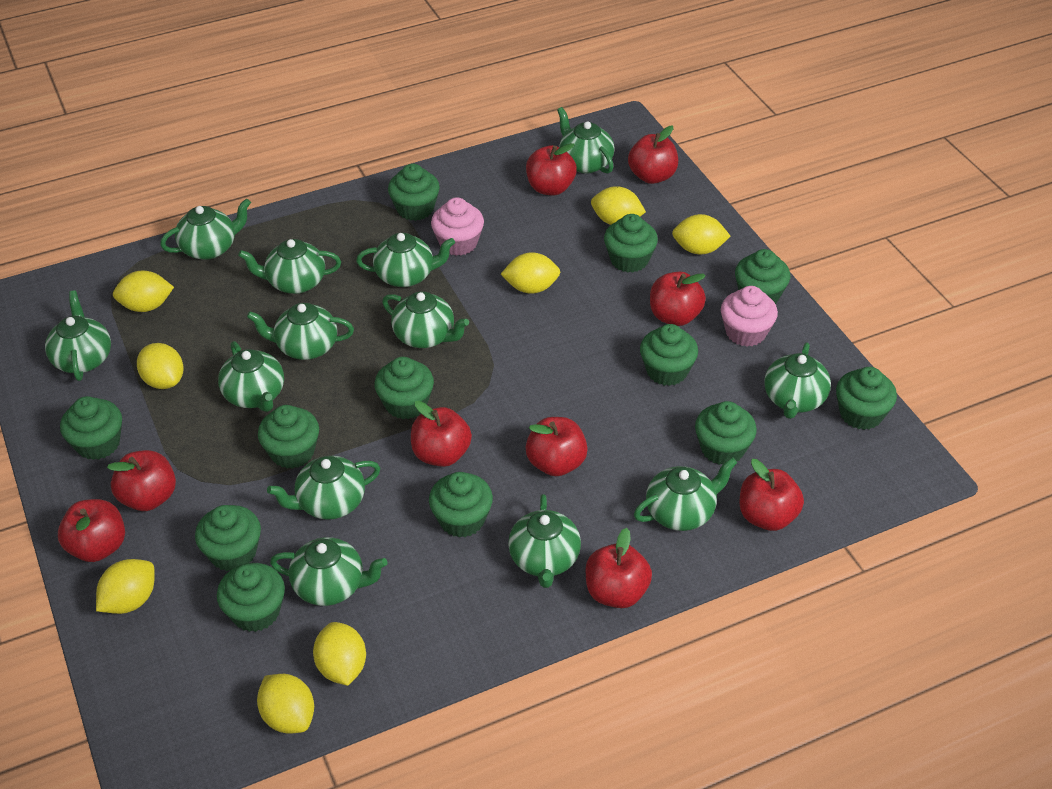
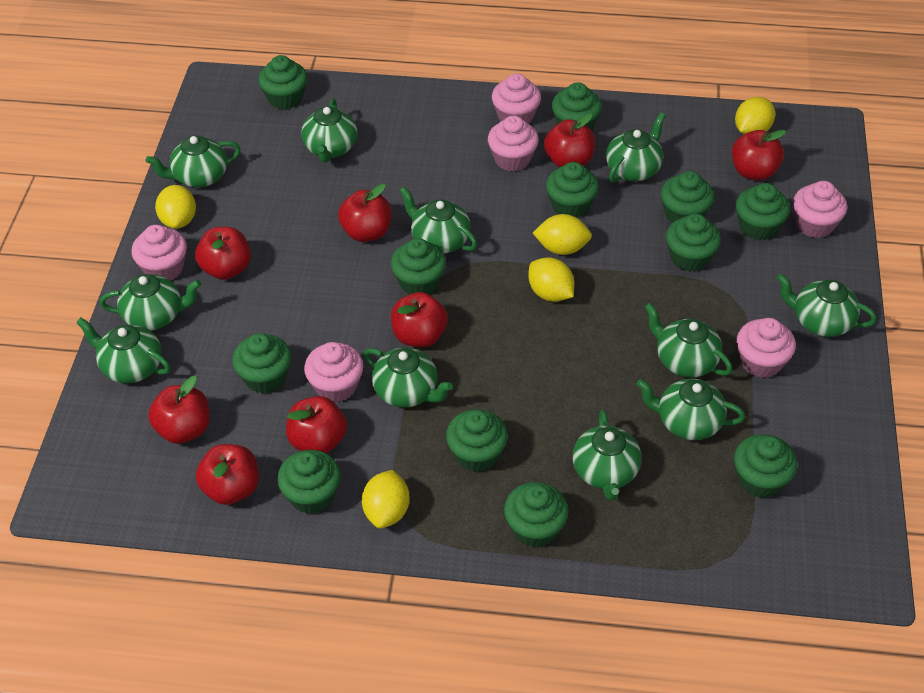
green teapot: 13 -> 11
pink cupcake: 2 -> 6
red apple: 9 -> 8
yellow lemon: 8 -> 5

